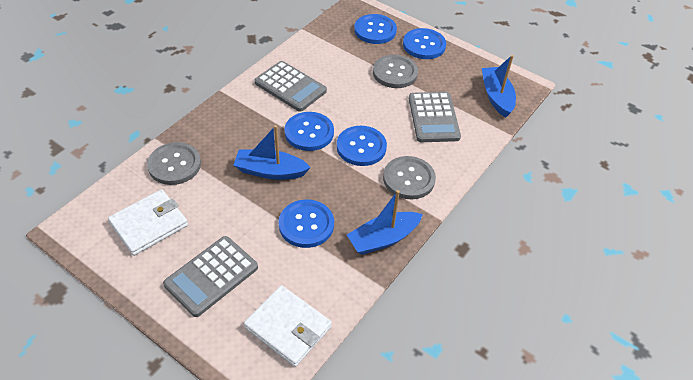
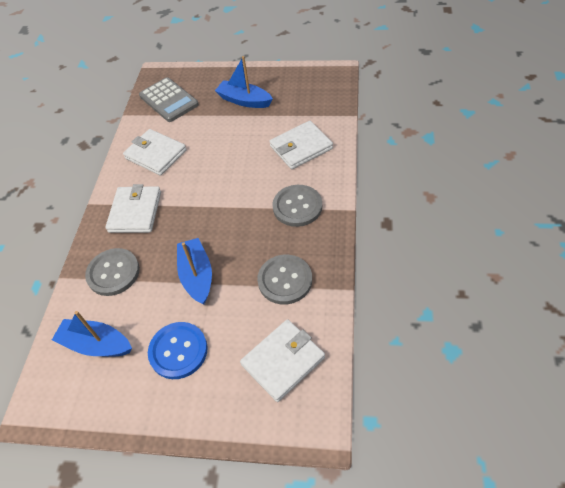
blue button: 5 -> 1
grey calculator: 3 -> 1
white wallet: 2 -> 4

